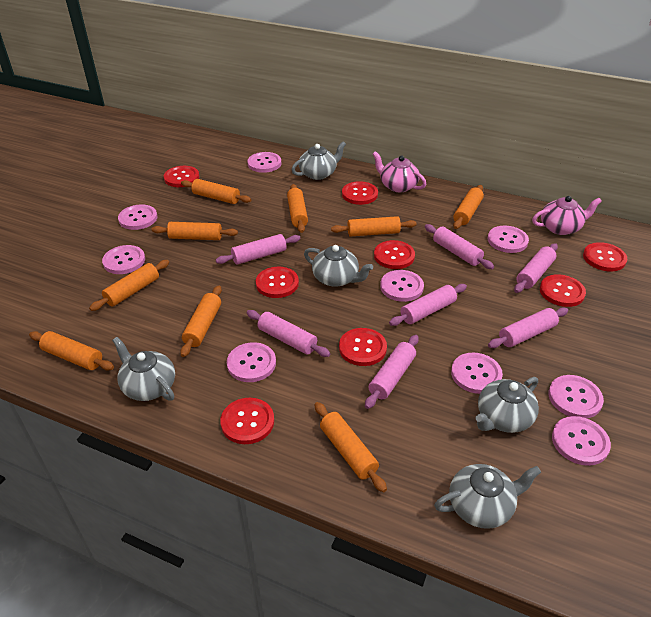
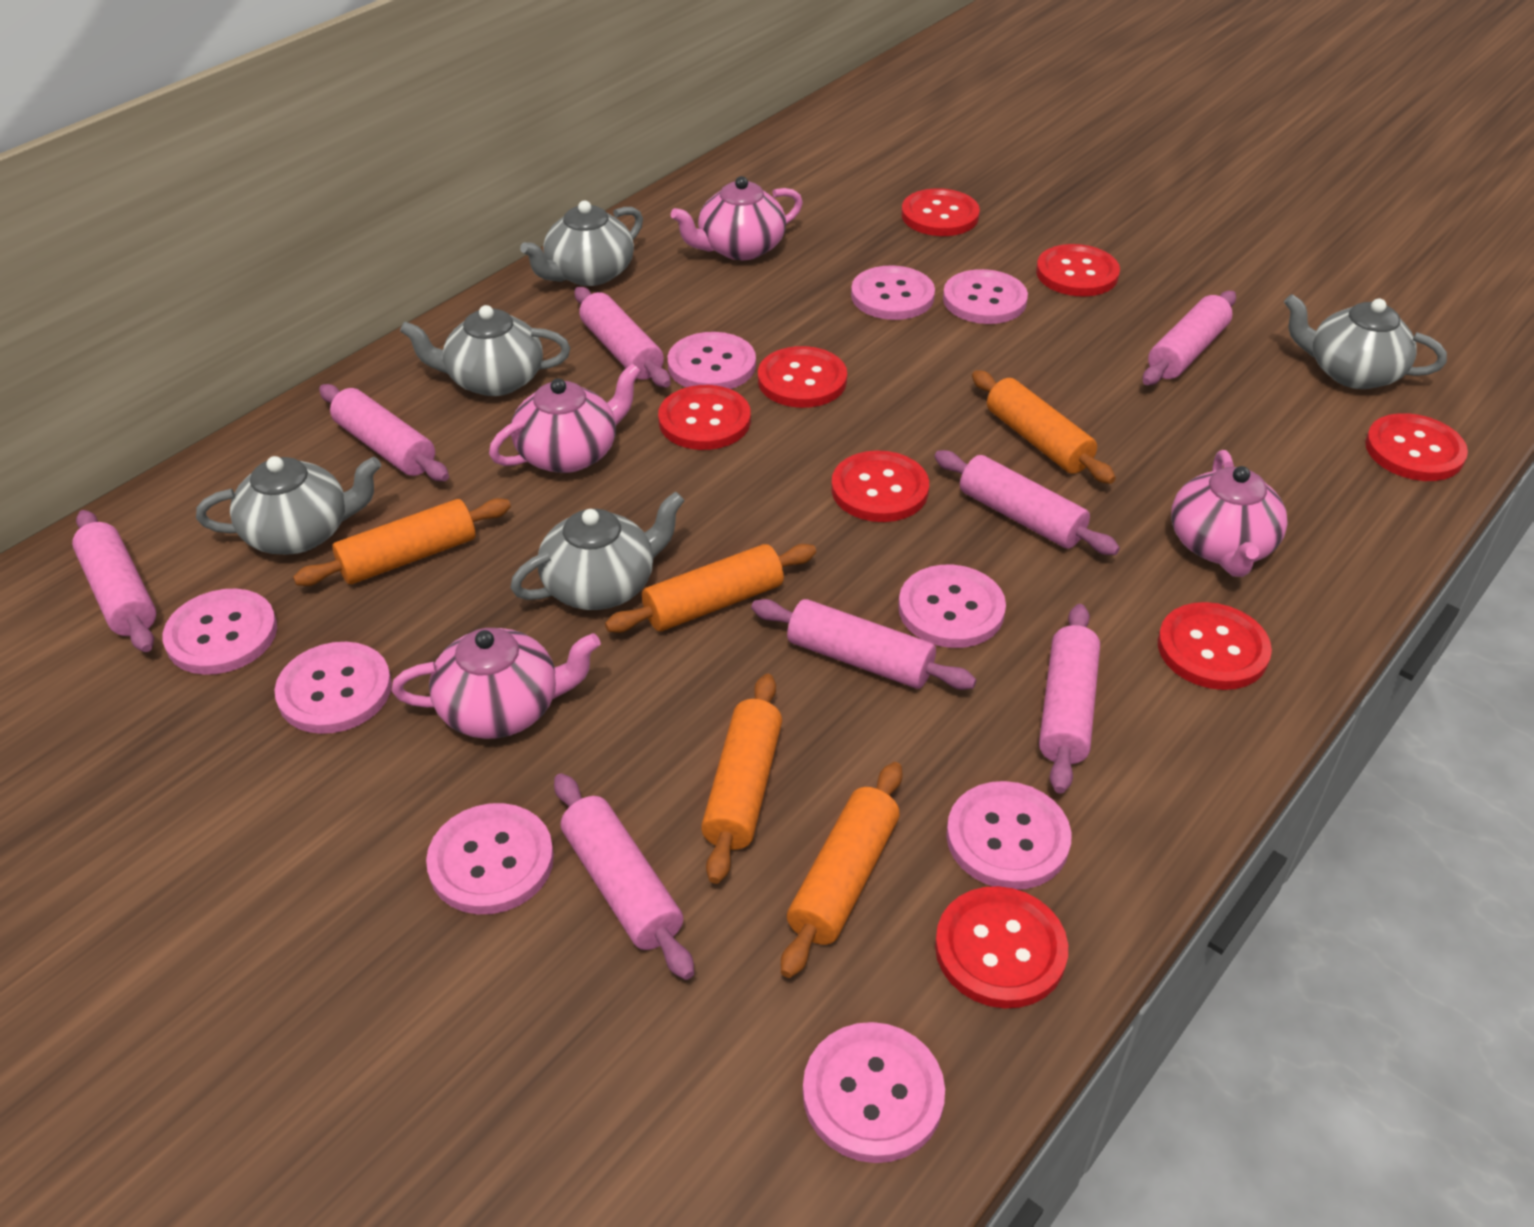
orange rolling pin: 9 -> 5
pink rolling pin: 7 -> 8
pink teapot: 2 -> 4

